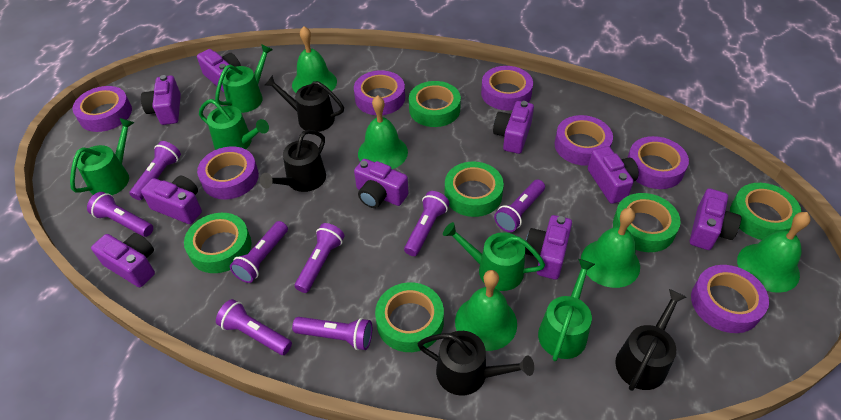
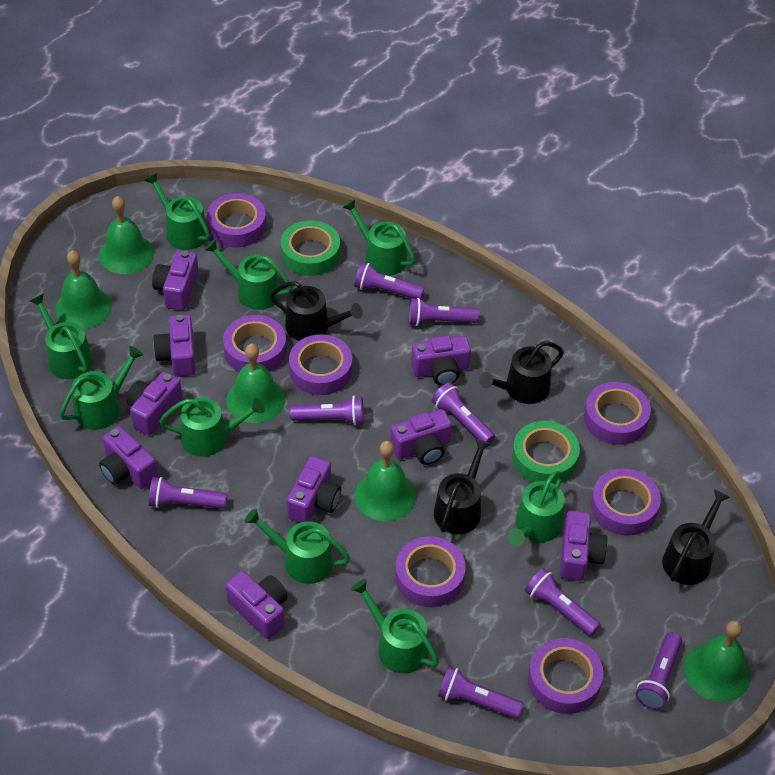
green tape: 6 -> 2
green watering can: 5 -> 9

